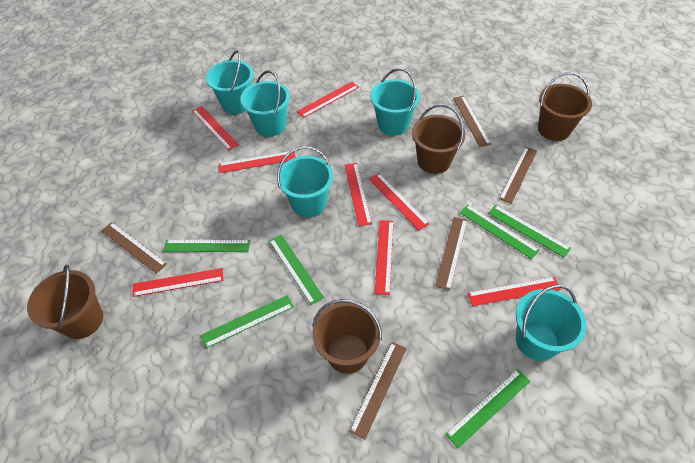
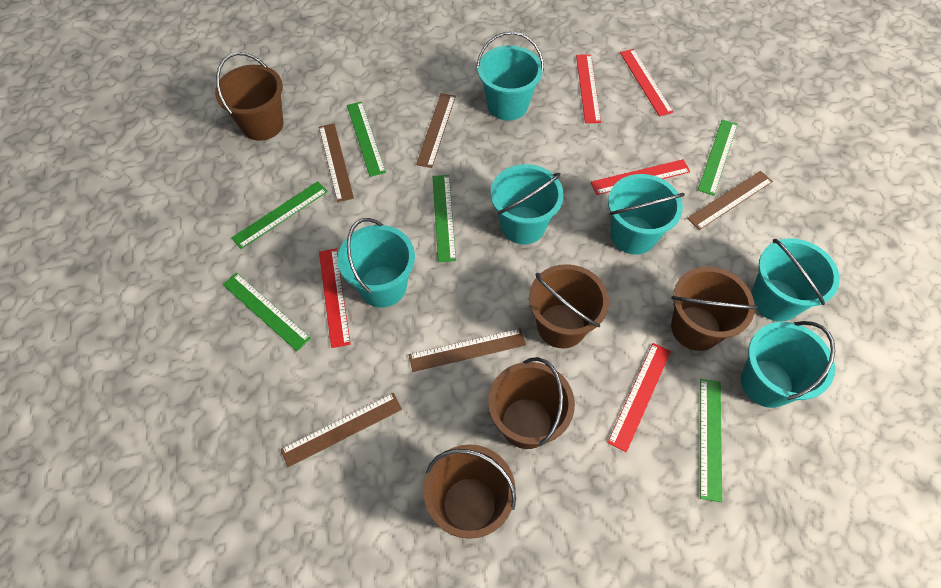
brown bucket: 4 -> 5
red ruler: 8 -> 5
turquoise bucket: 5 -> 6

